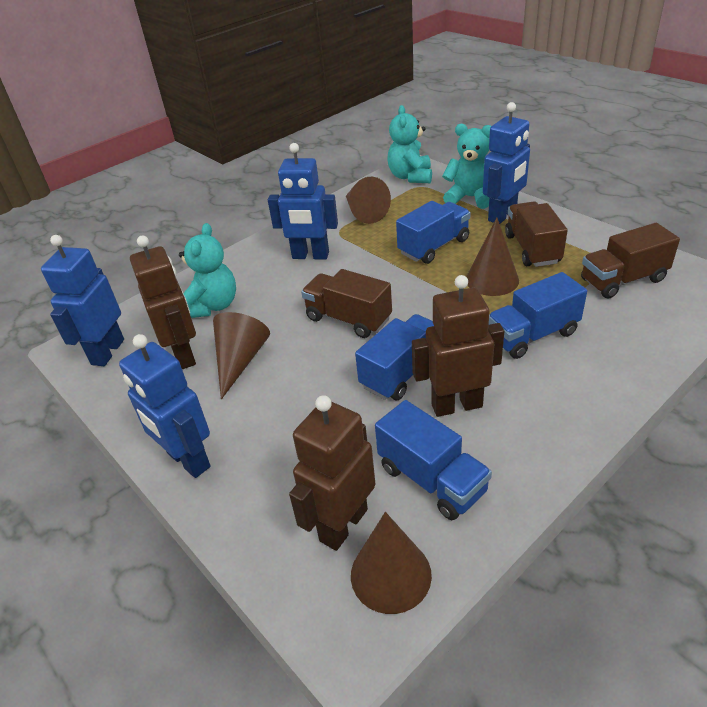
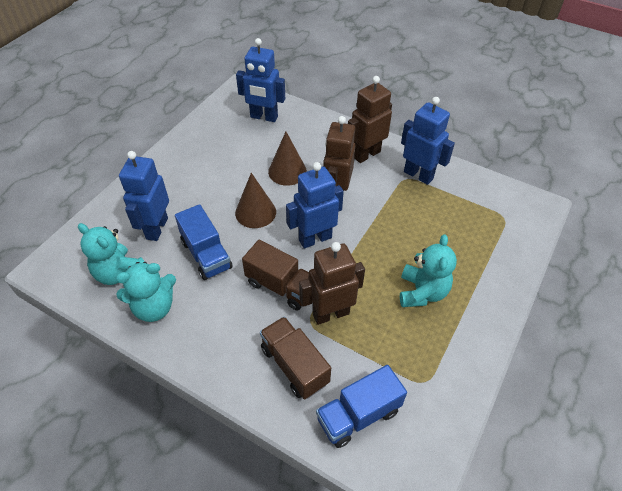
blue truck: 4 -> 2
brown cone: 4 -> 2
brown truck: 3 -> 2

